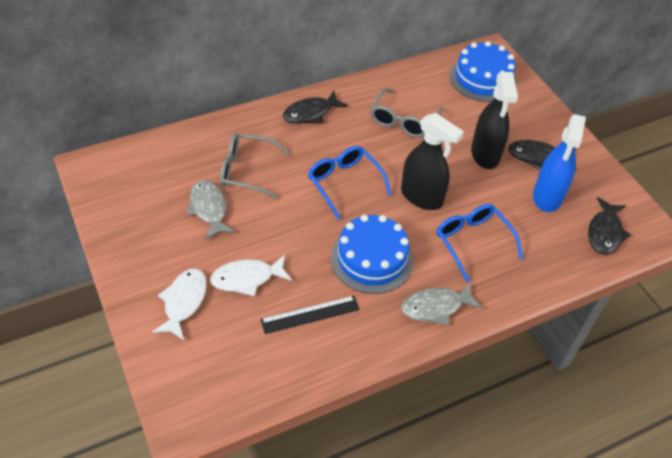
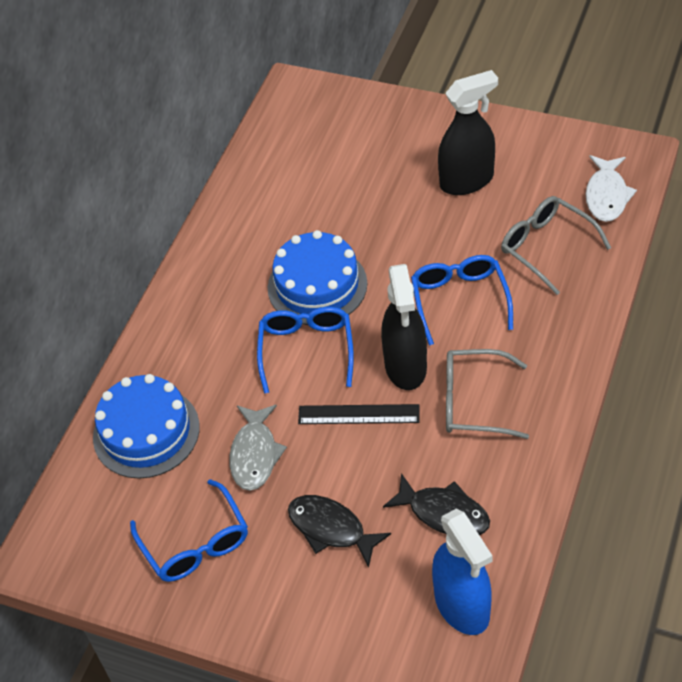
black fish: 3 -> 2
blue glasses: 2 -> 3
grey fish: 2 -> 1
white fish: 2 -> 1

